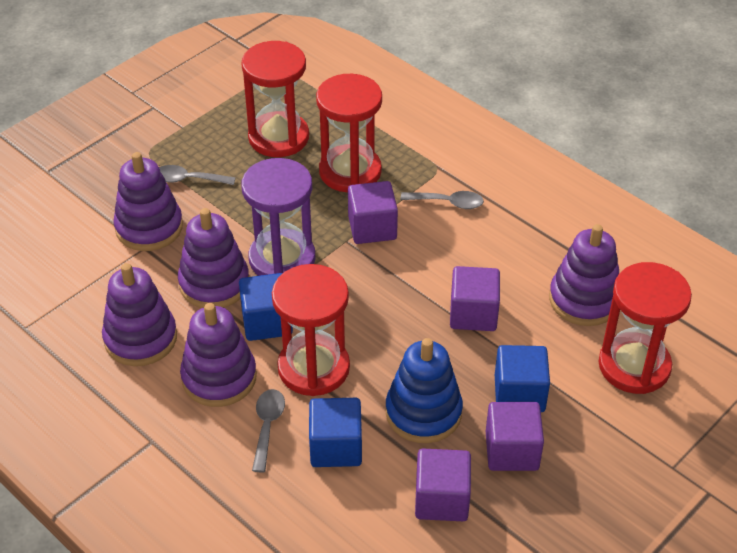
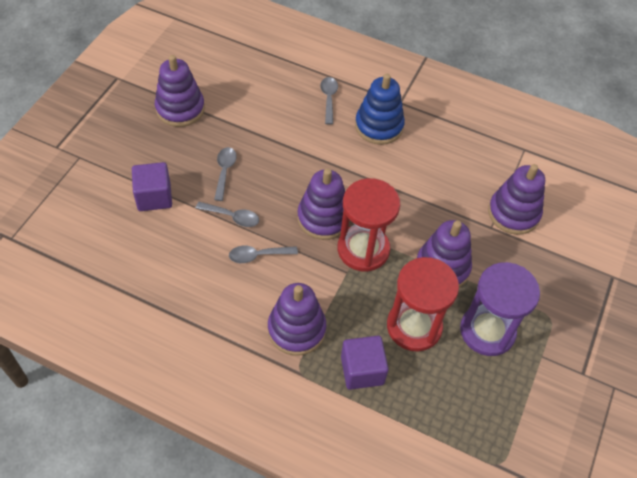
blue cube: 3 -> 0
grey spoon: 3 -> 4
purple cube: 4 -> 2
red hourglass: 4 -> 2

